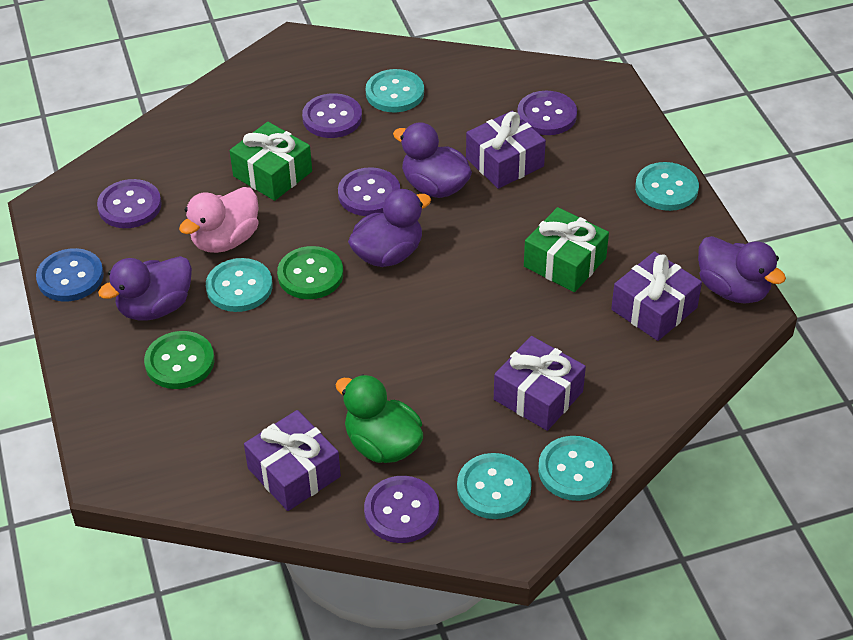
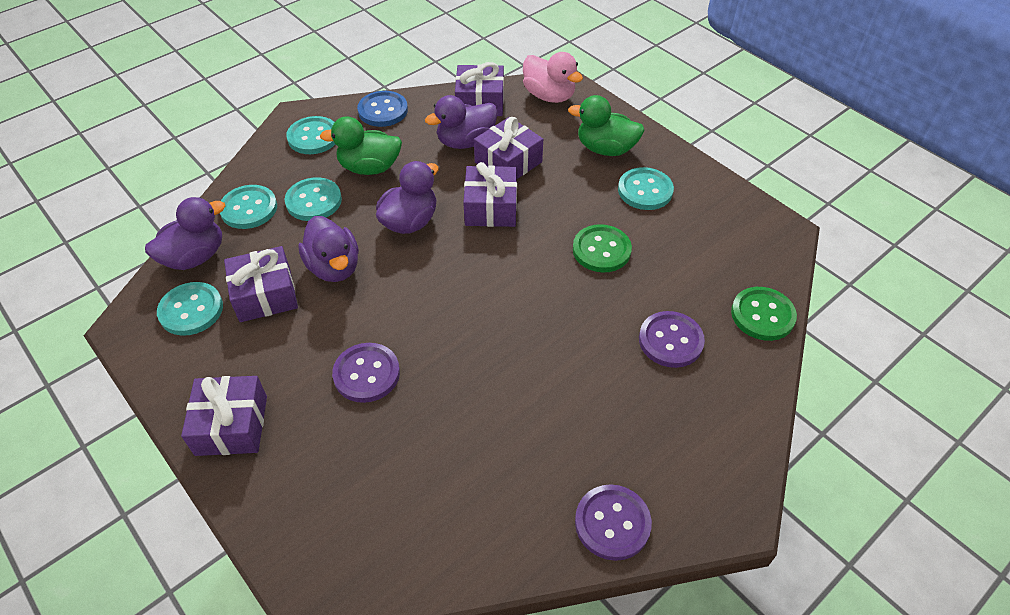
green duck: 1 -> 2
green gift: 2 -> 0
purple button: 5 -> 3
purple gift: 4 -> 5

